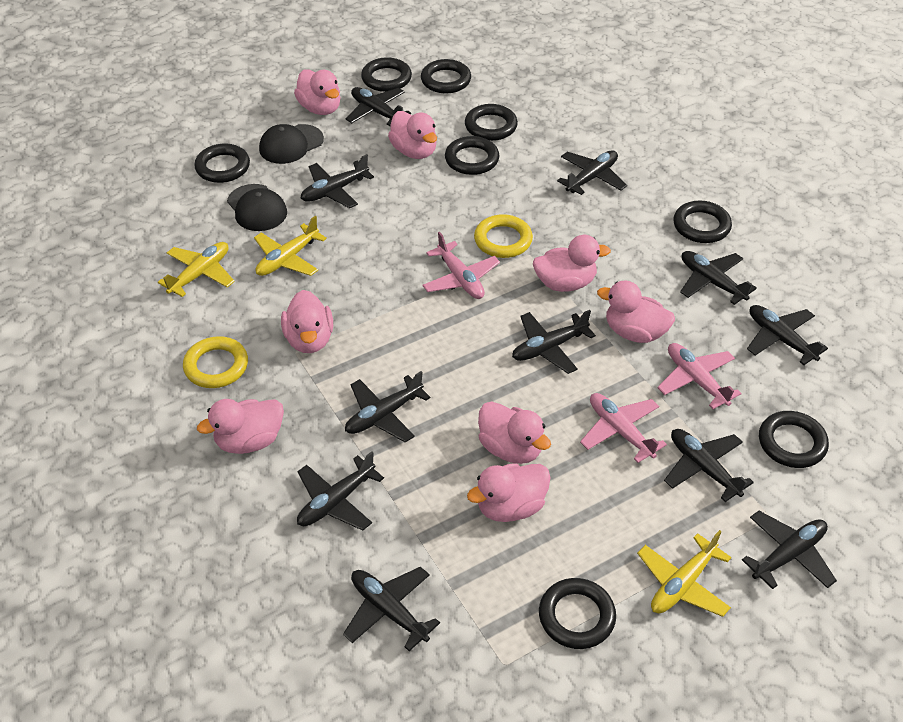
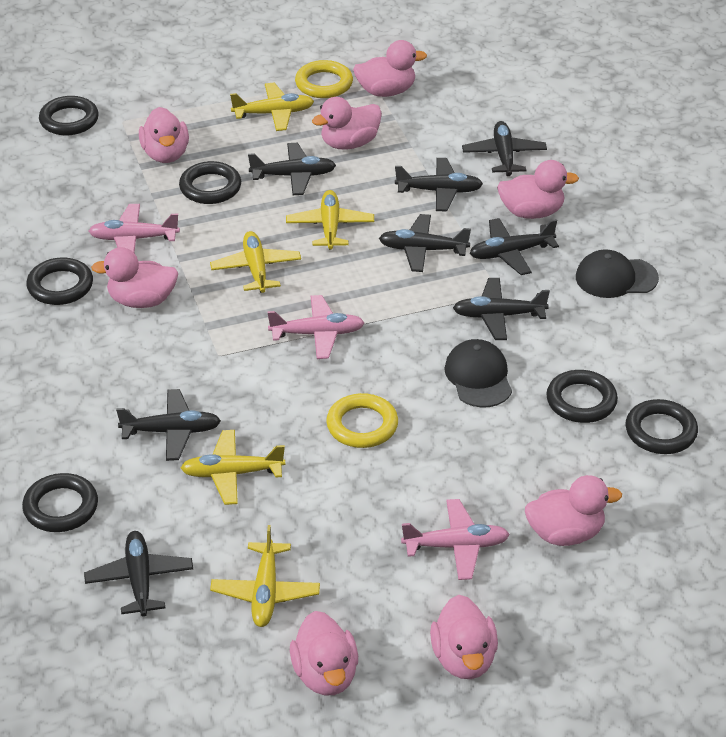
black plane: 11 -> 8
black ring: 8 -> 6
yellow plane: 3 -> 5

